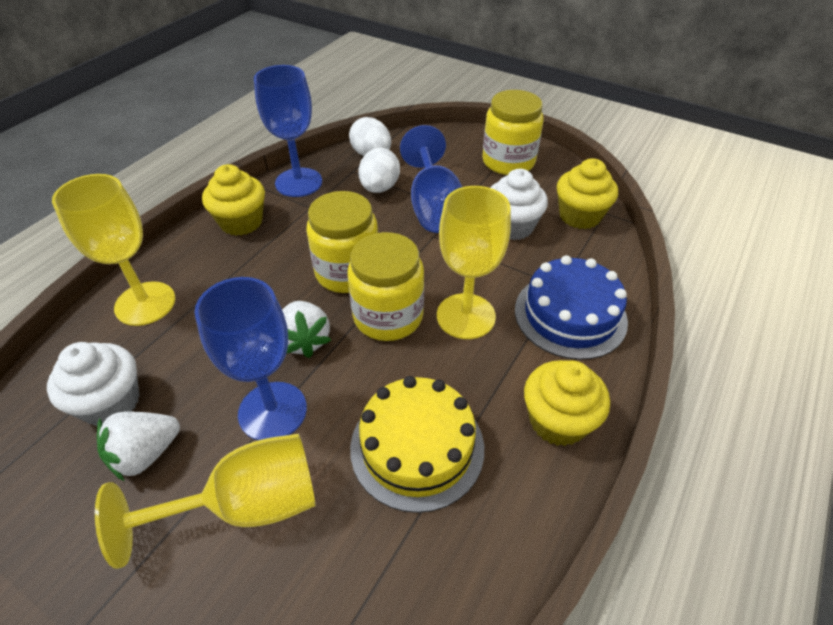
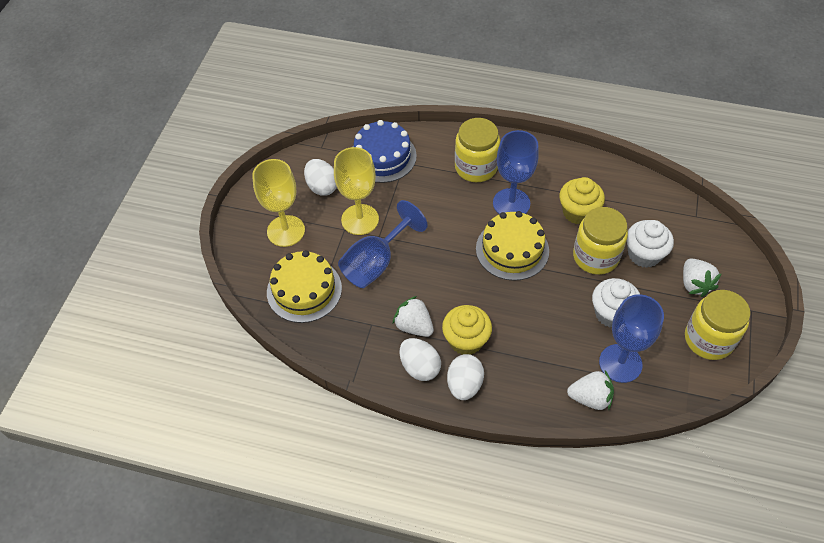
white egg: 2 -> 3
white strawberry: 2 -> 3
yellow cake: 1 -> 2
yellow cupcake: 3 -> 2
yellow goblet: 3 -> 2

